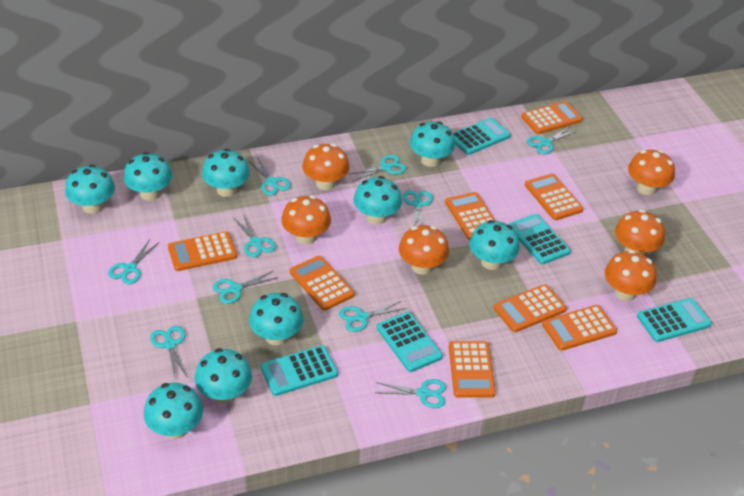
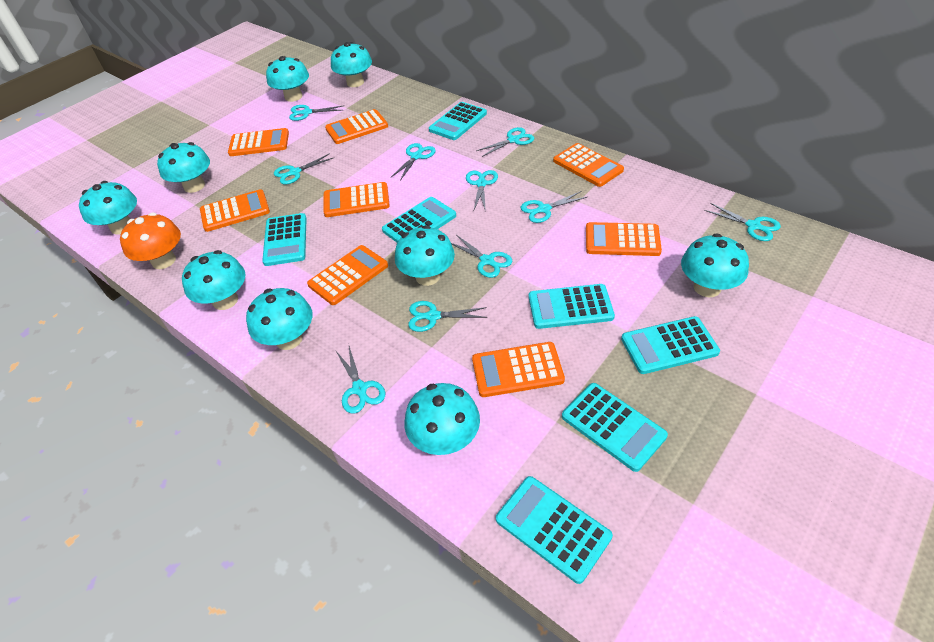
orange mushroom: 6 -> 1
turquoise calculator: 5 -> 7

